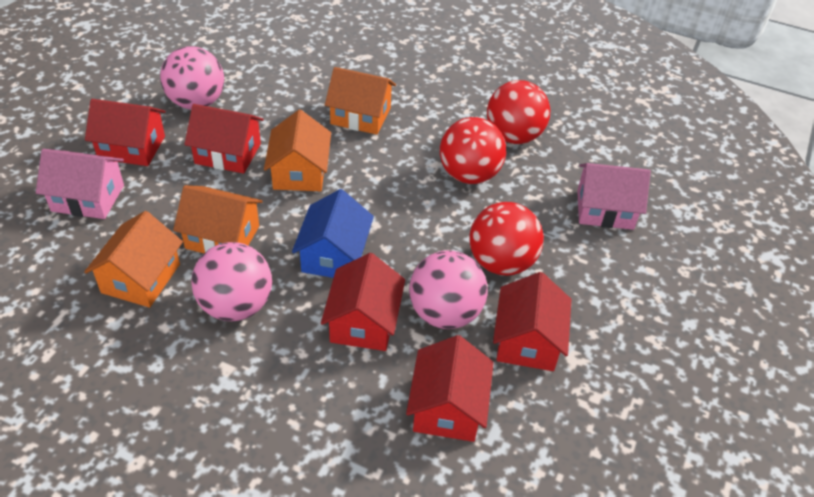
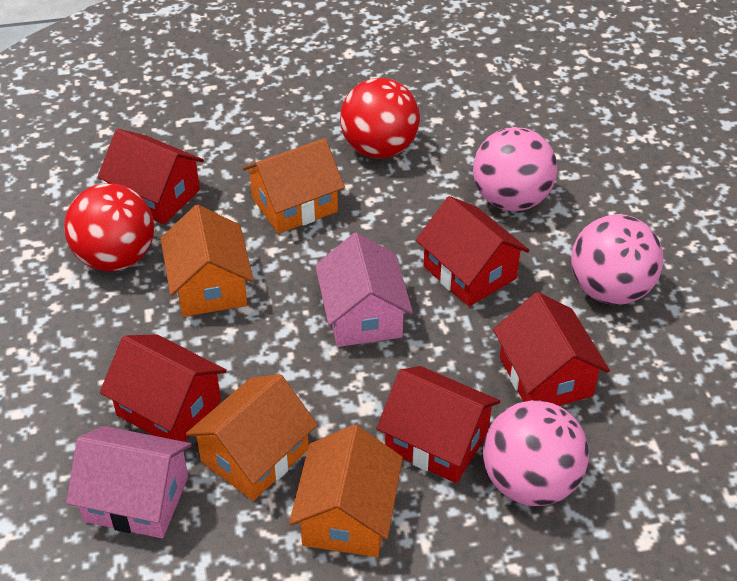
blue house: 1 -> 0
red ball: 3 -> 2

